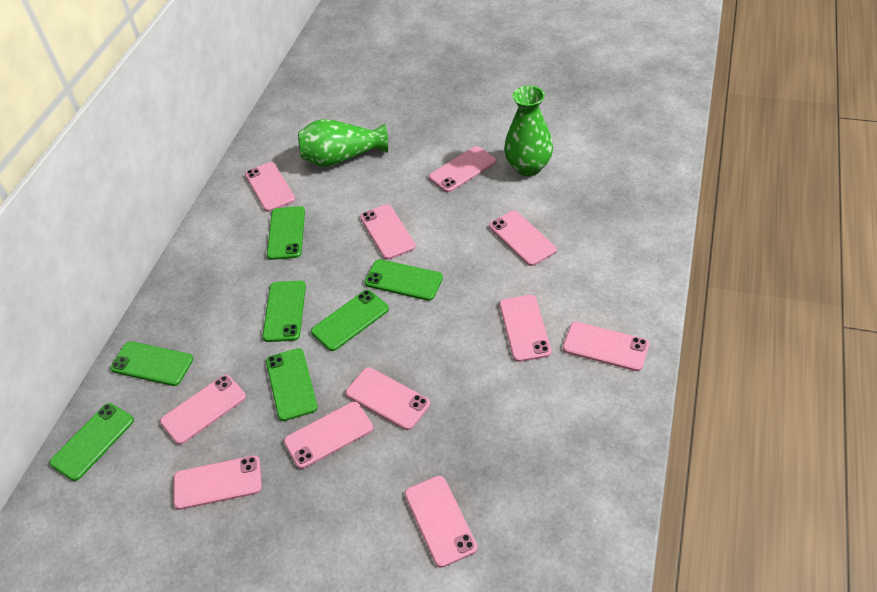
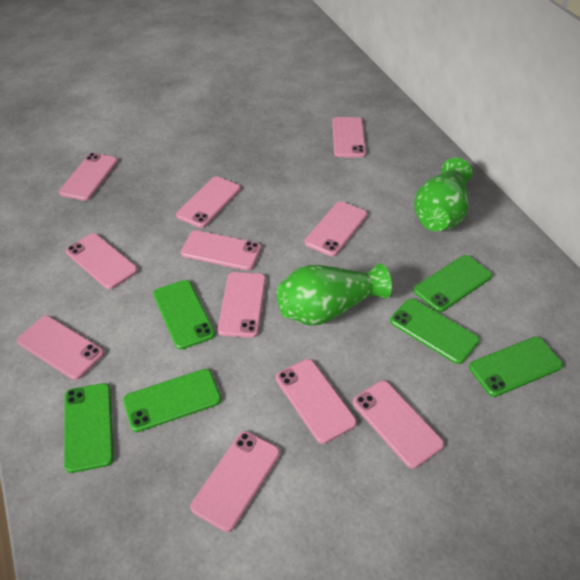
green phone: 7 -> 6

